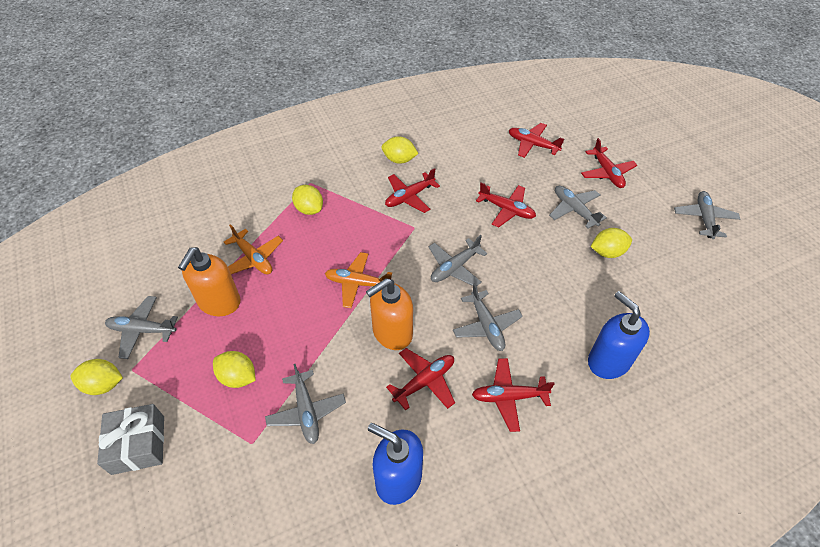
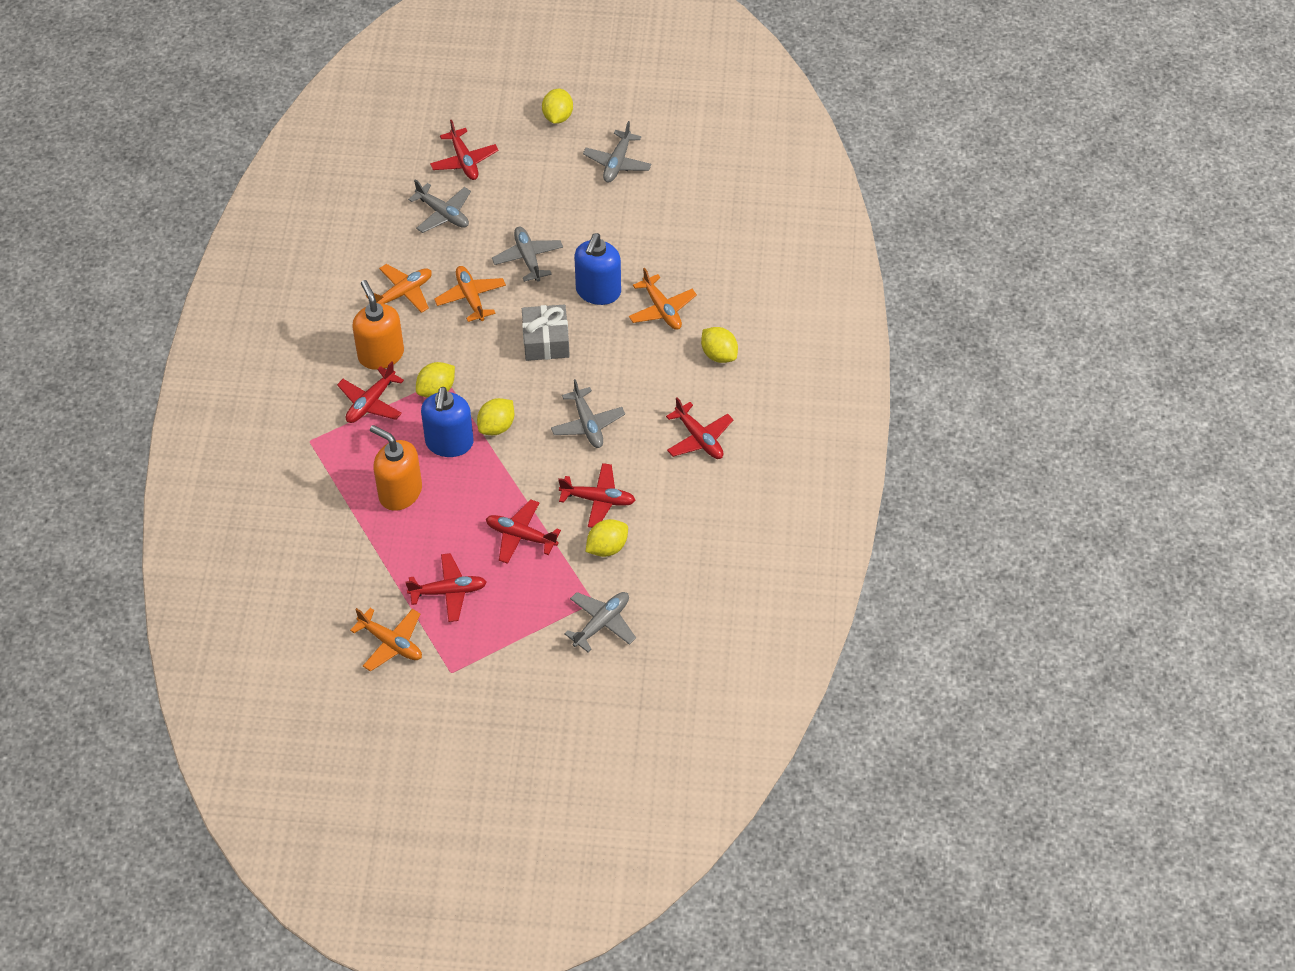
grey plane: 6 -> 5
orange plane: 2 -> 4

